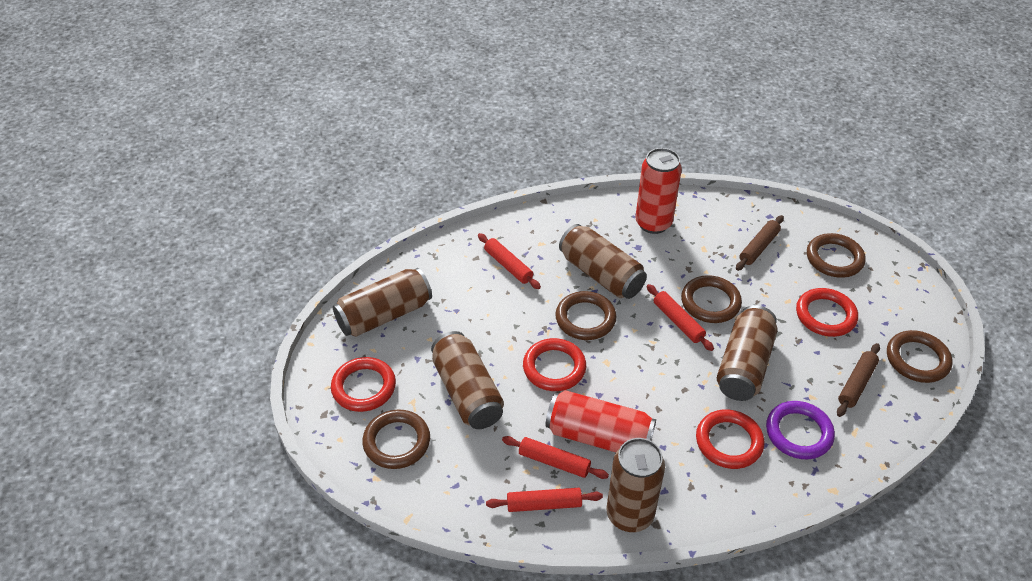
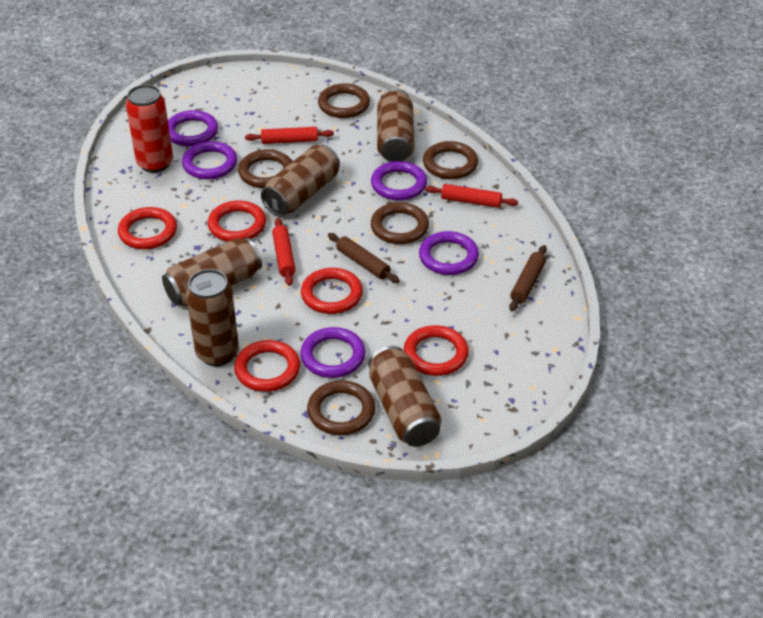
purple ring: 1 -> 5
red can: 2 -> 1
red ring: 4 -> 5
red rolling pin: 4 -> 3

